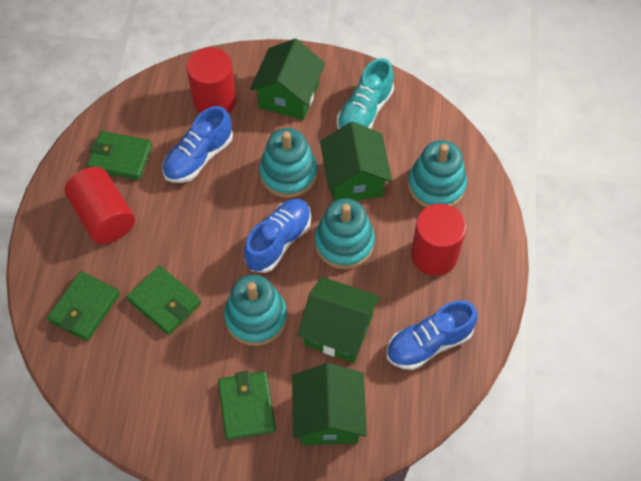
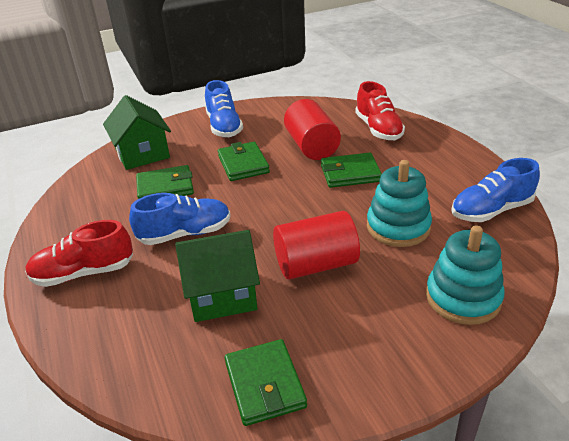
green house: 4 -> 2
red cylinder: 3 -> 2
red shoe: 0 -> 2
turquoise shoe: 1 -> 0
turquoise stacking toy: 4 -> 2

